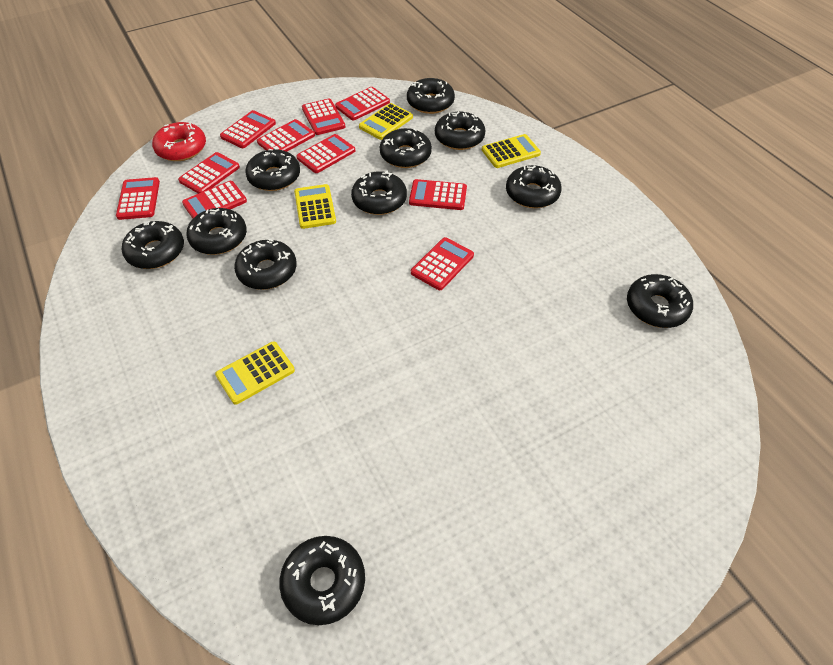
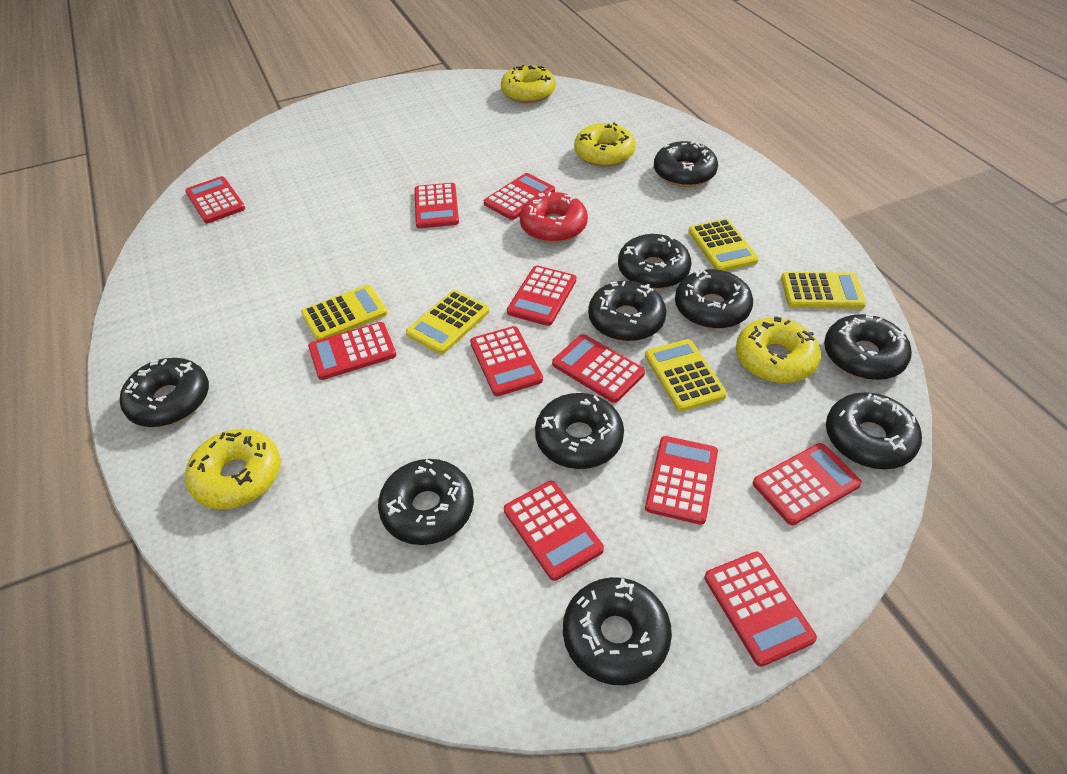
black donut: 11 -> 10
red calculator: 10 -> 11
yellow calculator: 4 -> 5
yellow donut: 0 -> 4

